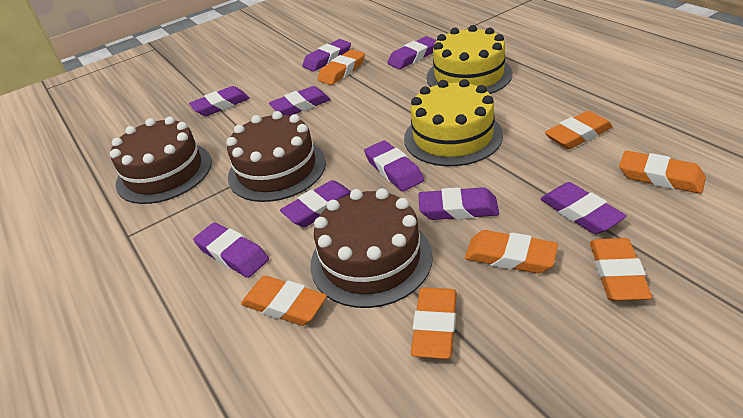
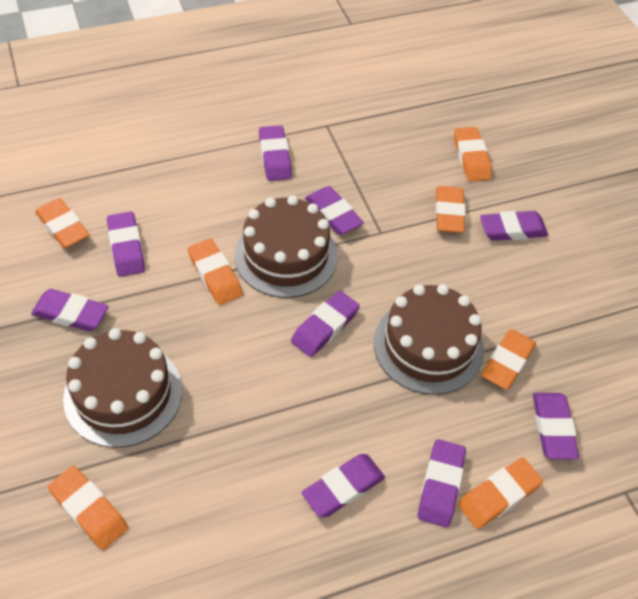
yellow cake: 2 -> 0

